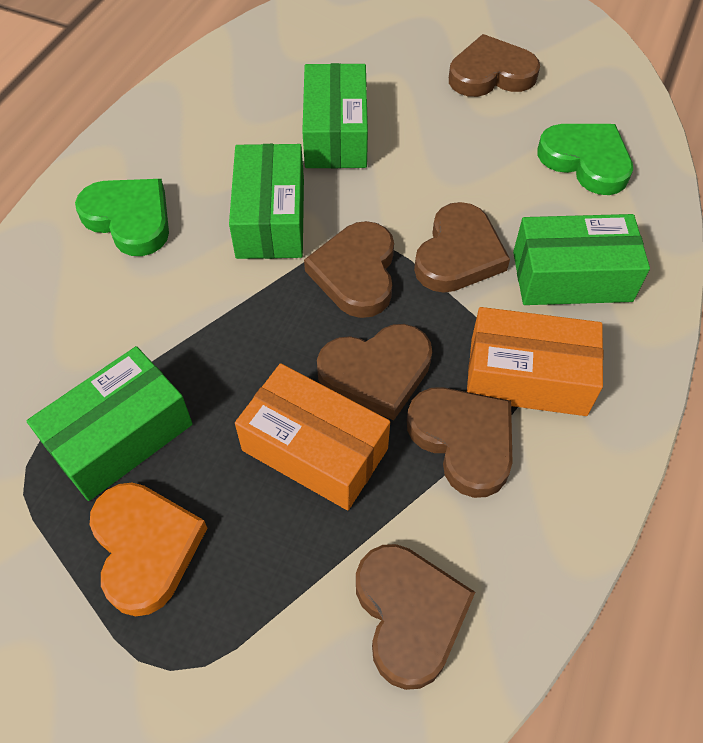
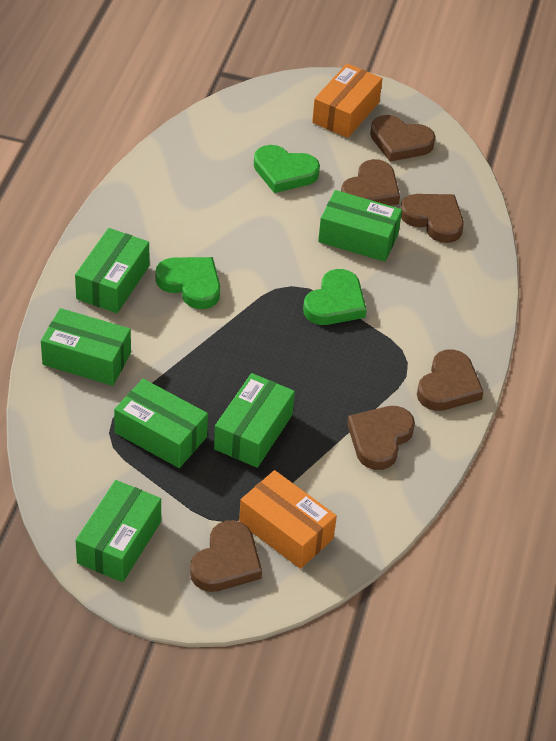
green box: 4 -> 6
green heart: 2 -> 3
orange heart: 1 -> 0

